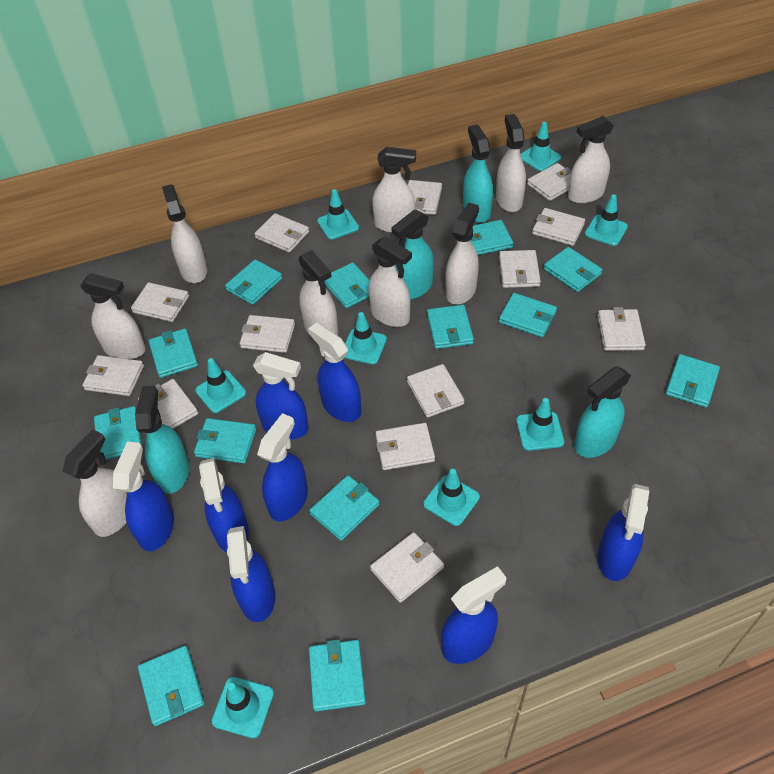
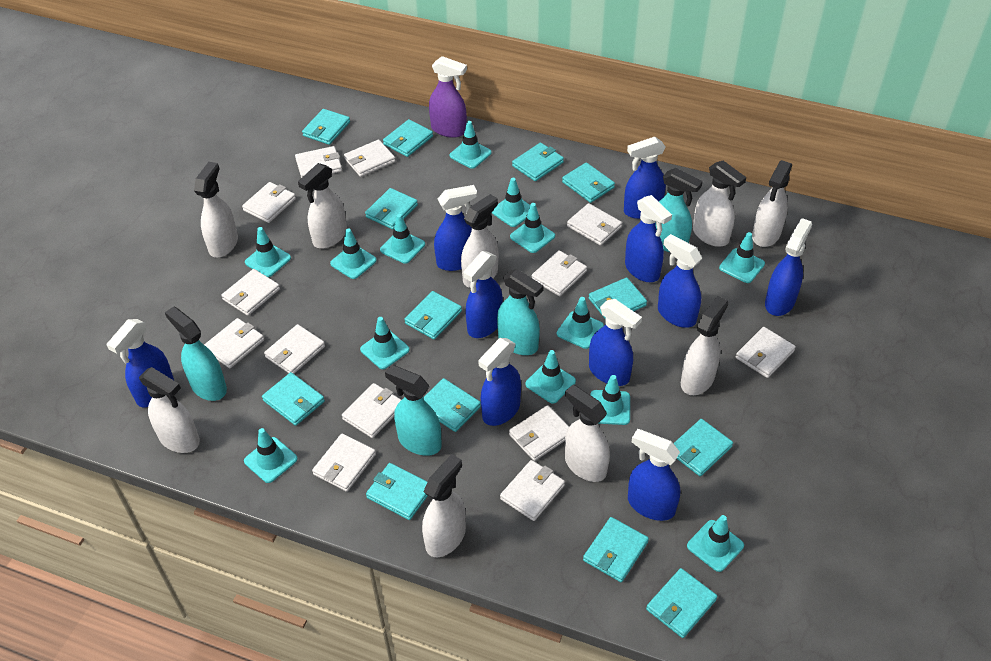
blue spray bottle: 8 -> 10
purple spray bottle: 0 -> 1
turquoise traffic cone: 8 -> 13

